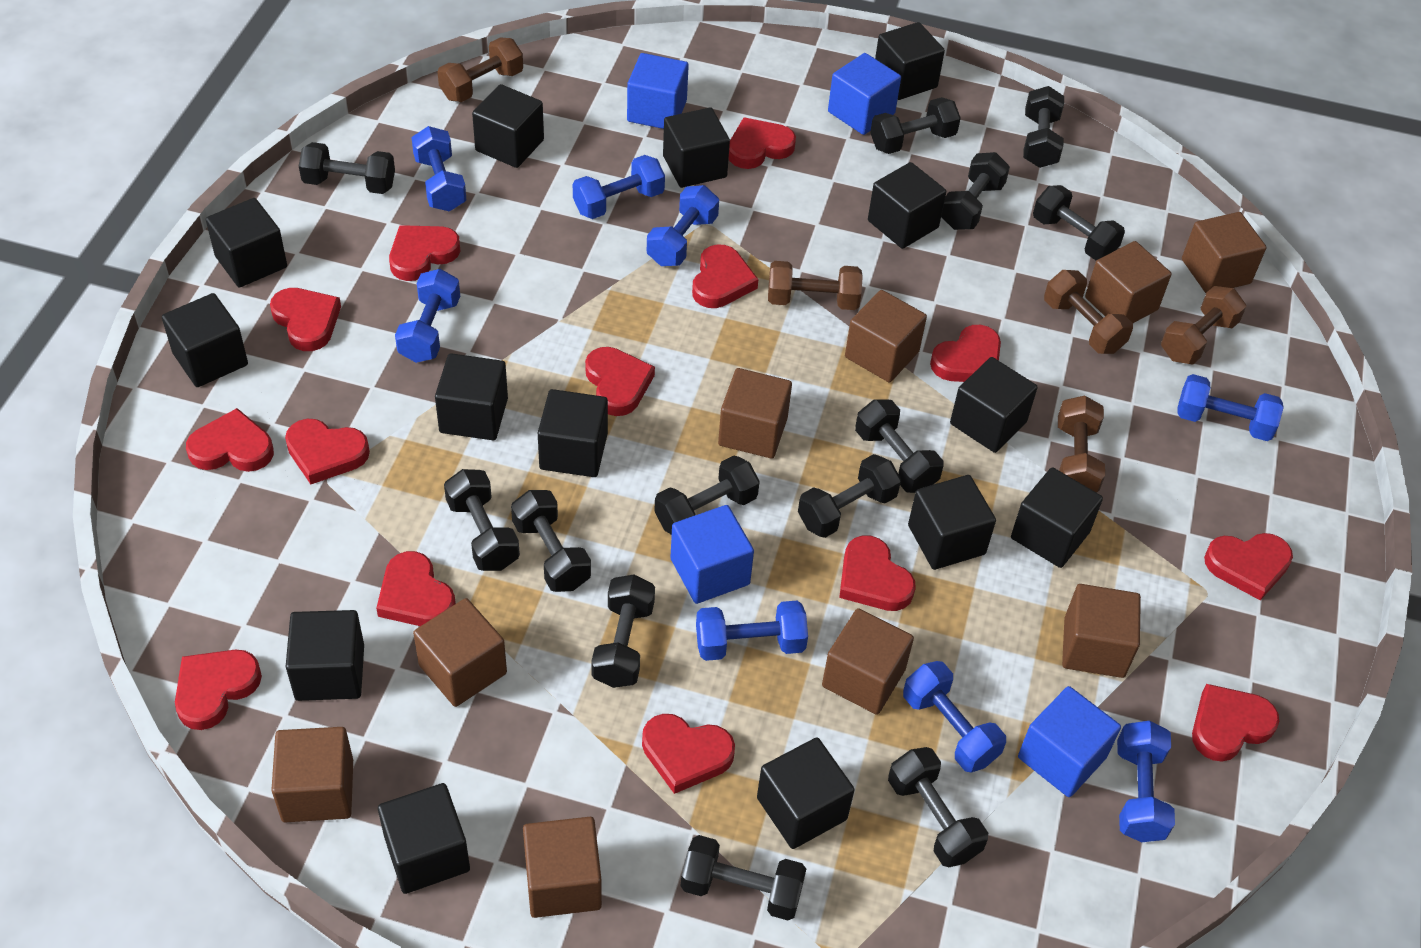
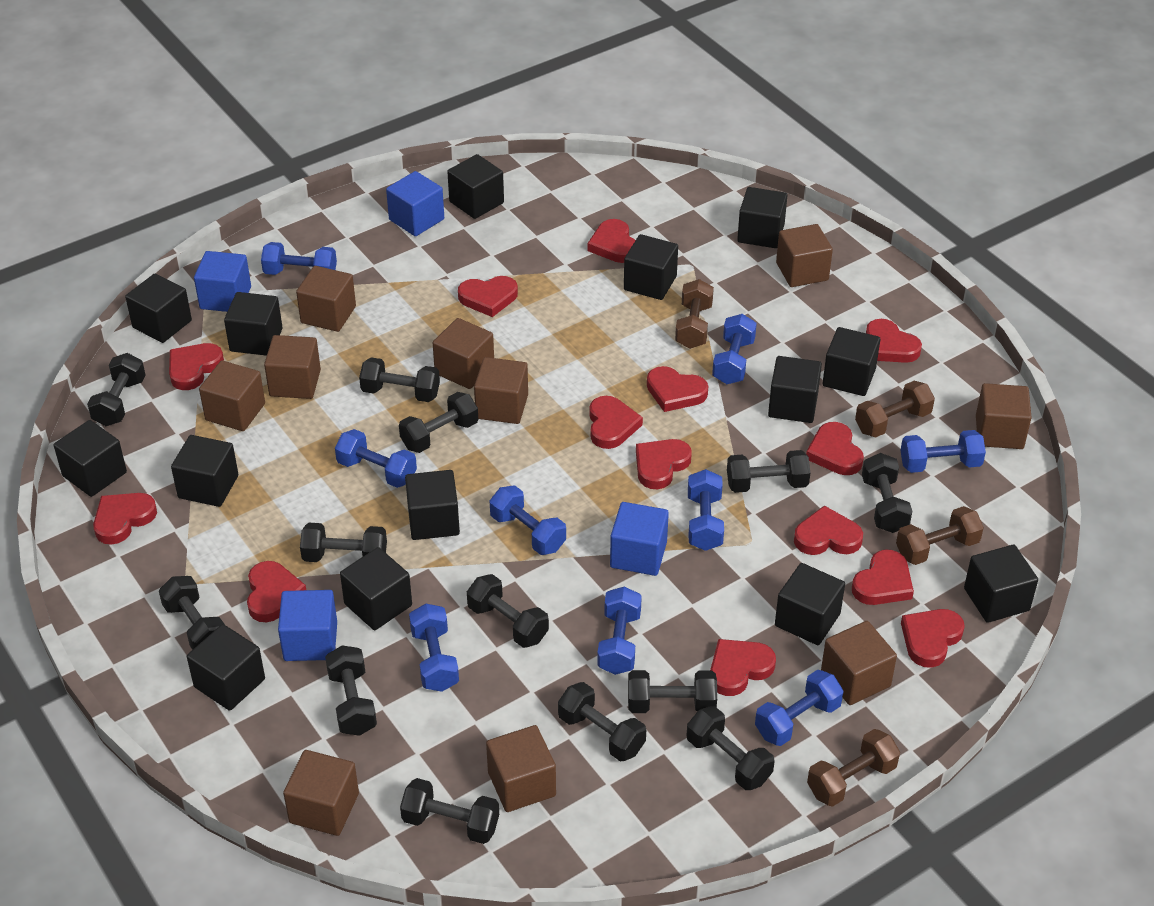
blue dumbbell: 8 -> 9
brown cube: 9 -> 10
brown dumbbell: 5 -> 4

